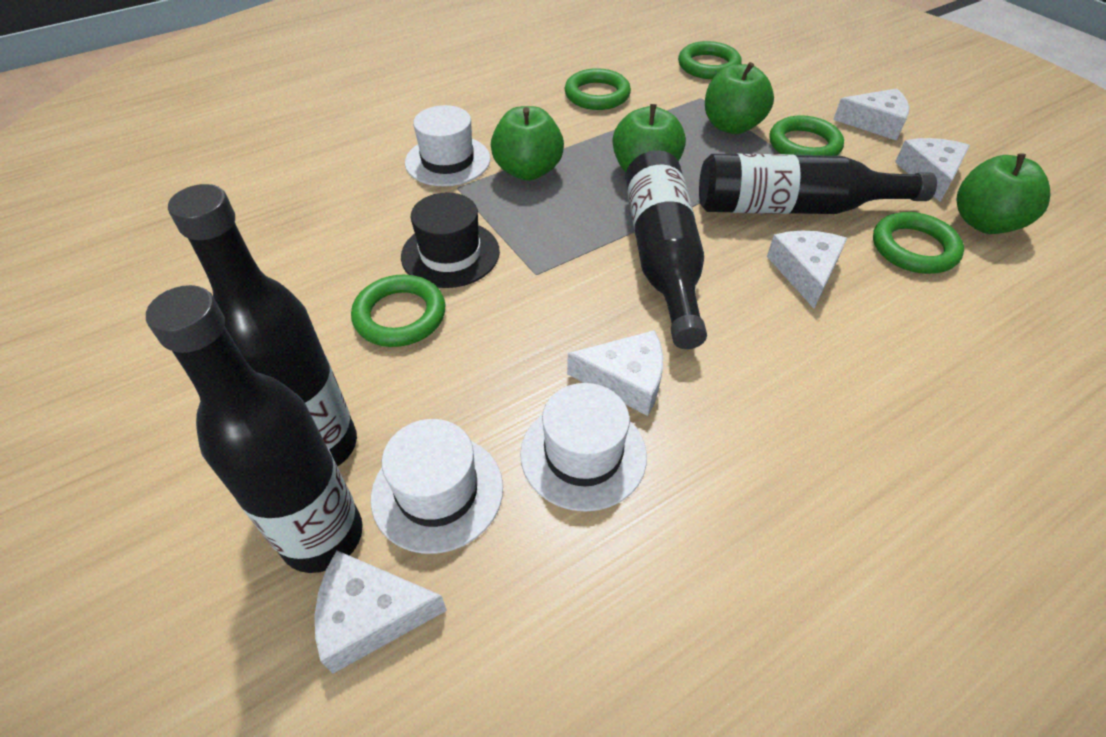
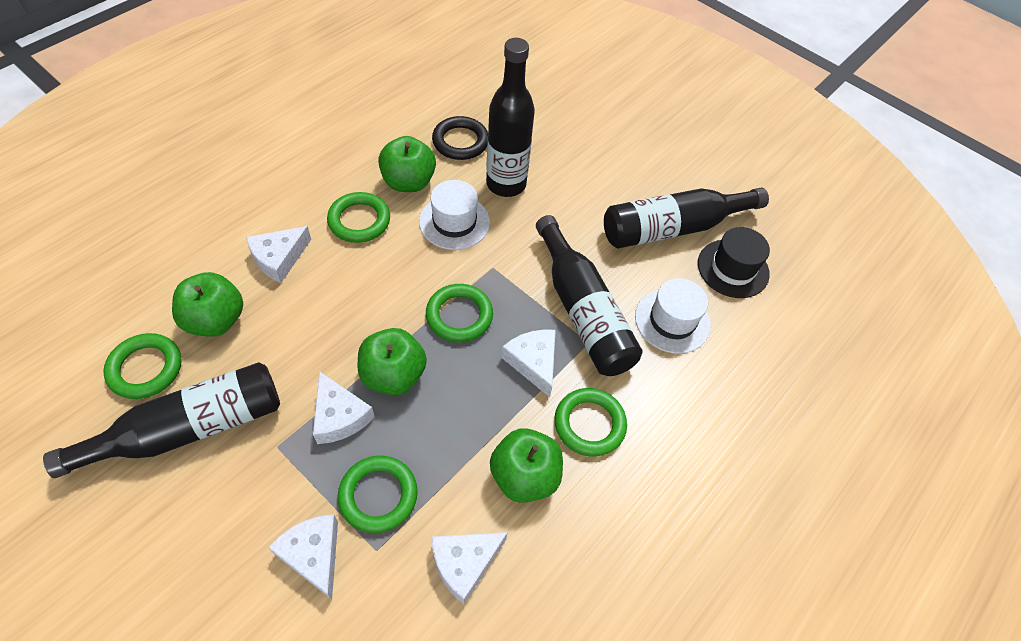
black ring: 0 -> 1
white hat: 3 -> 2

